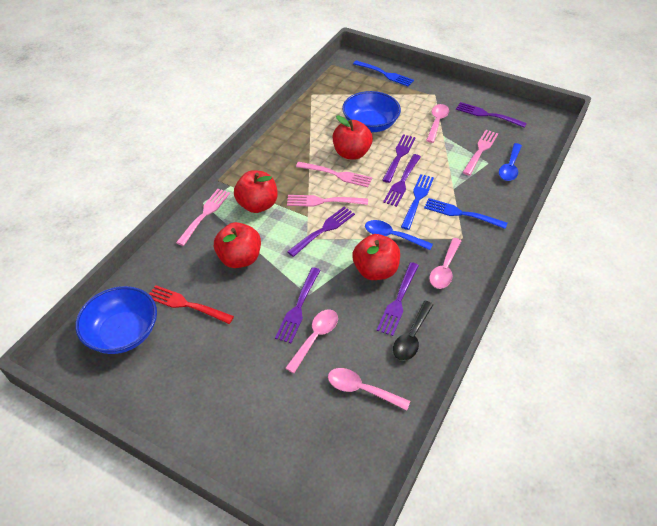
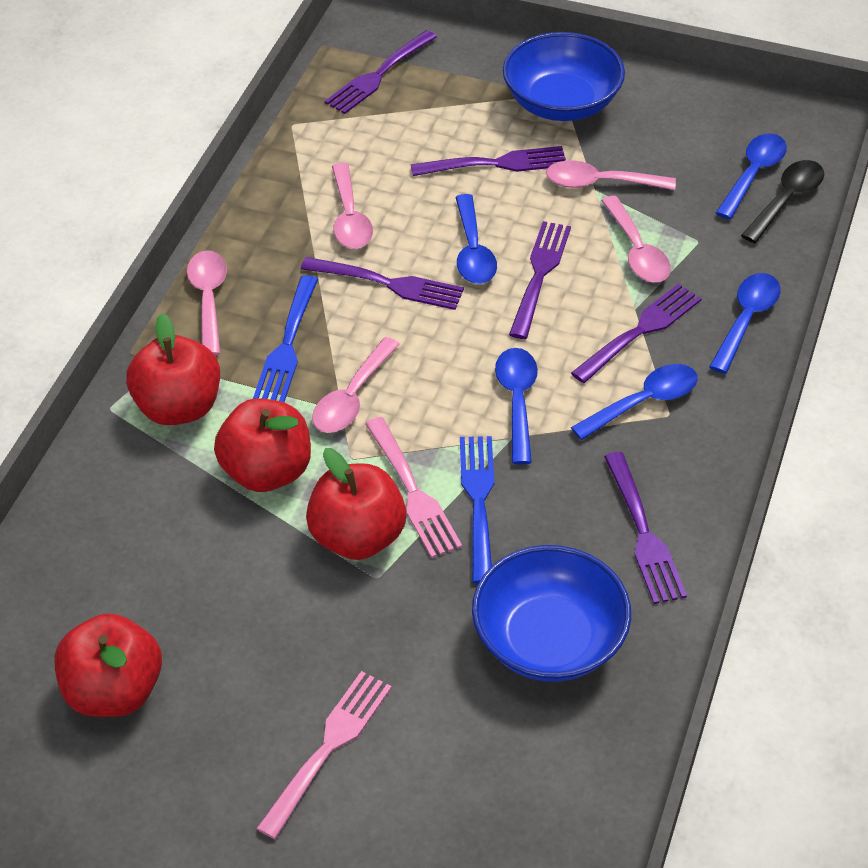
blue fork: 3 -> 2
blue spoon: 2 -> 5
pink fork: 4 -> 2
pink spoon: 4 -> 5
red fork: 1 -> 0

